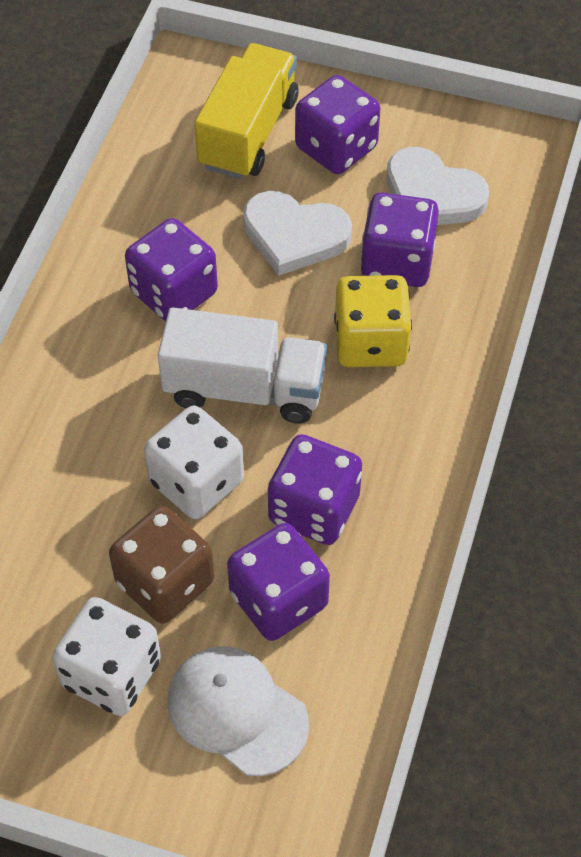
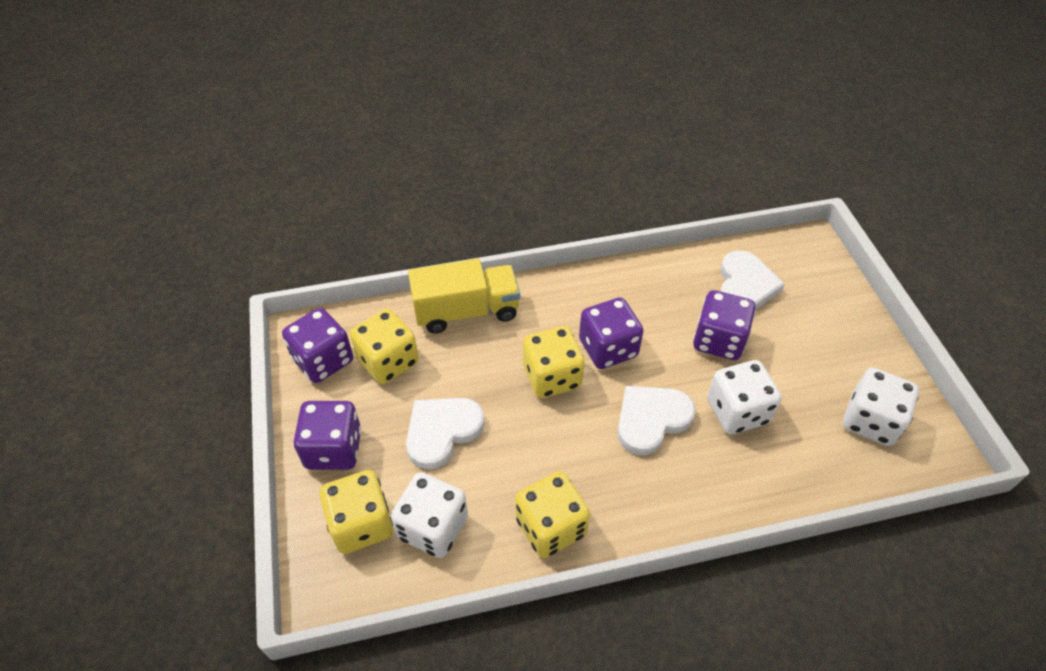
brown dice: 1 -> 0
purple dice: 5 -> 4
white cap: 1 -> 0
white dice: 2 -> 3
white heart: 2 -> 3
white truck: 1 -> 0
yellow dice: 1 -> 4

